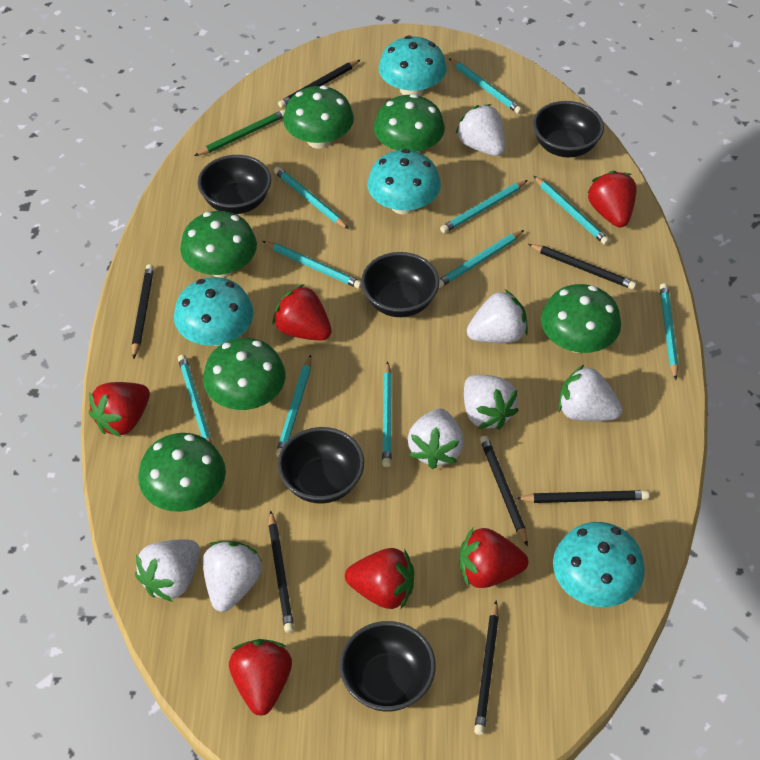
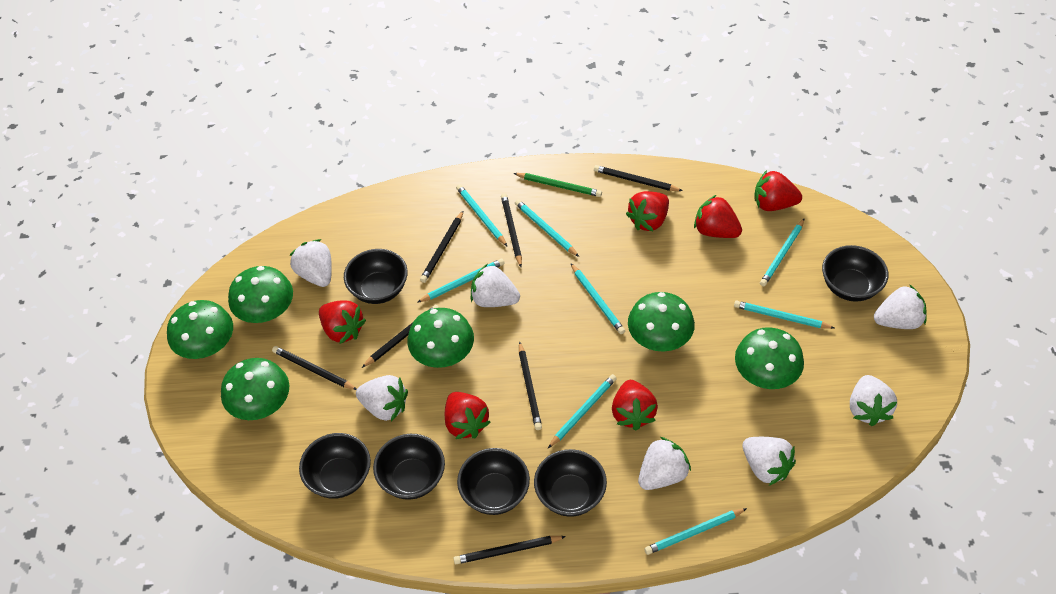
black bowl: 5 -> 6
turquoise mushroom: 4 -> 0
turquoise pencil: 10 -> 8

